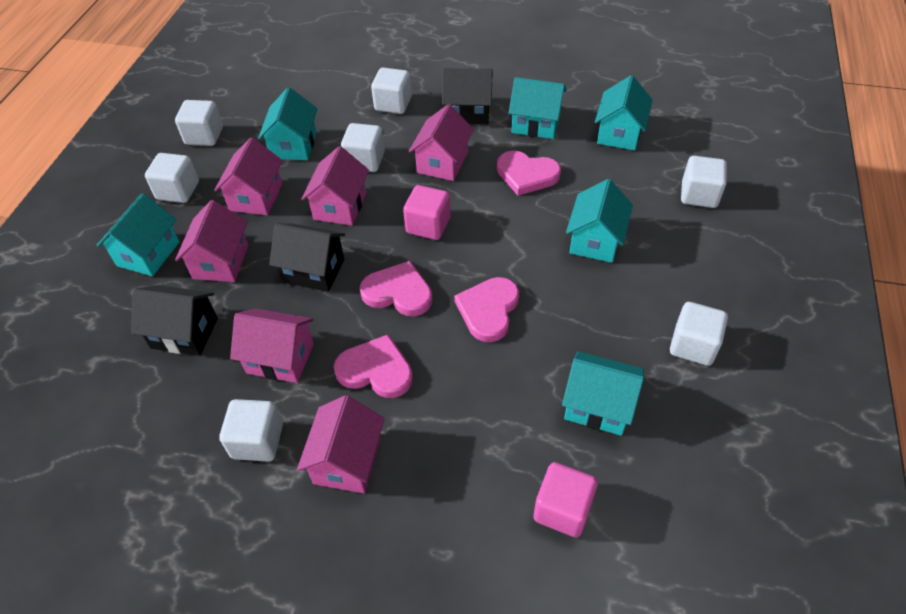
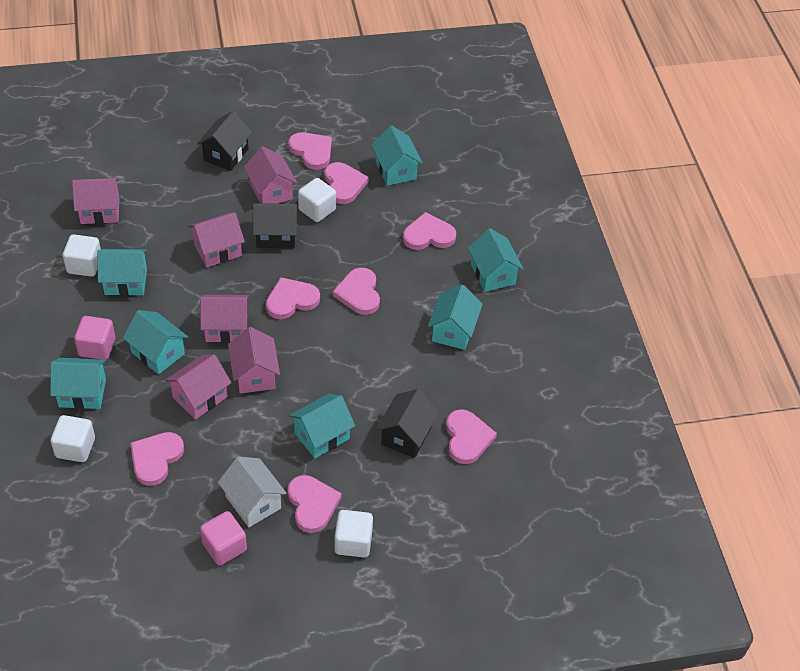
pink heart: 4 -> 8
turquoise house: 6 -> 7
white cube: 7 -> 4
white house: 0 -> 1

